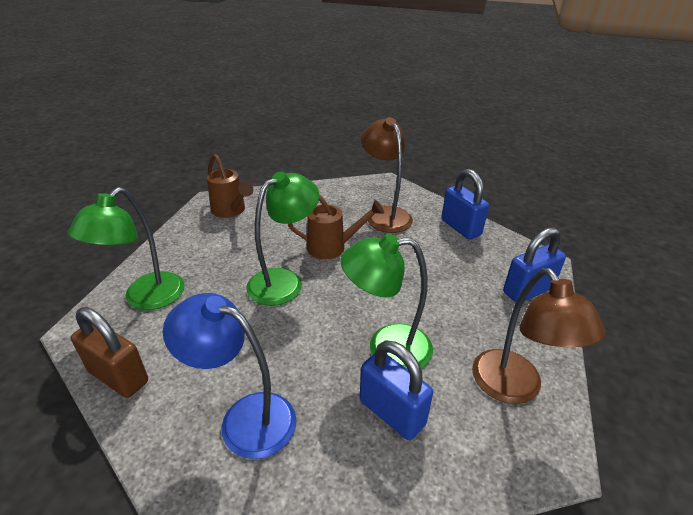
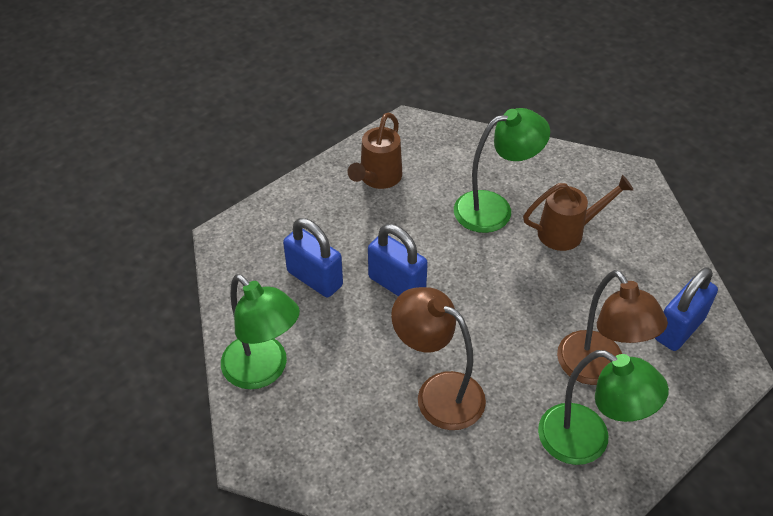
blue lamp: 1 -> 0
brown padlock: 1 -> 0

